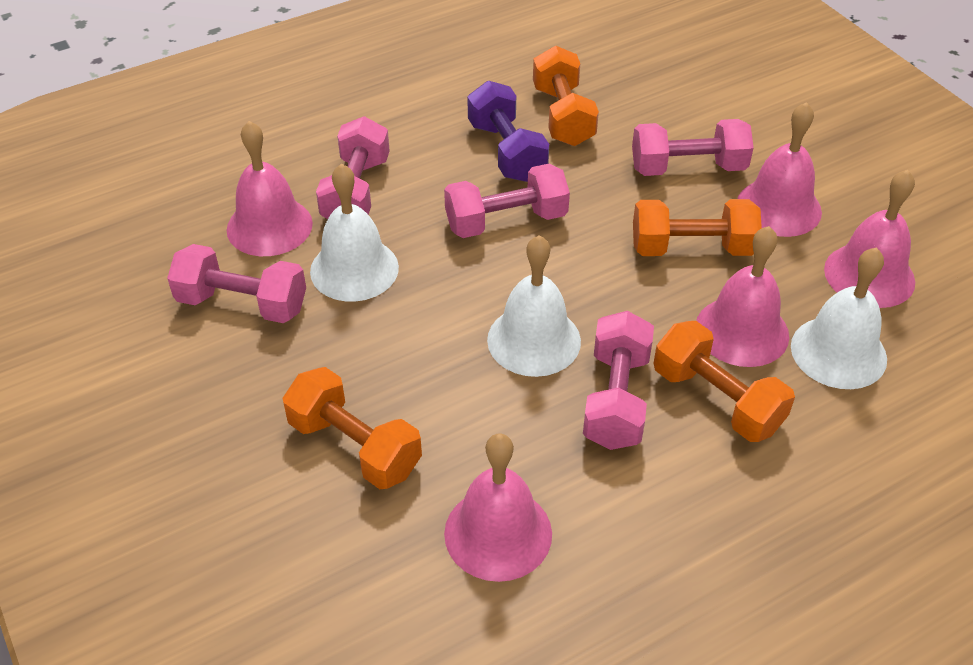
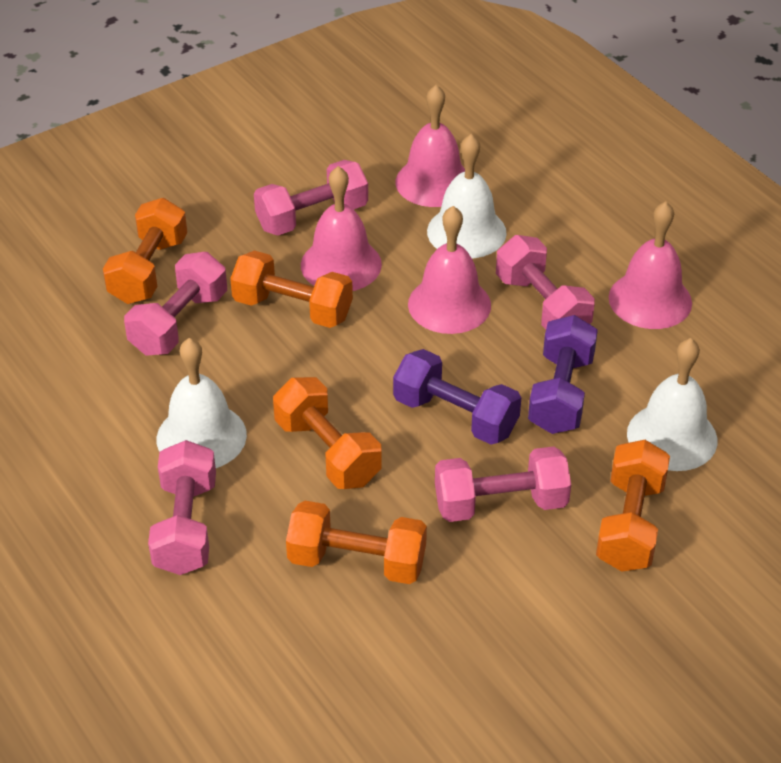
orange dumbbell: 4 -> 5
pink bell: 5 -> 4
purple dumbbell: 1 -> 2

